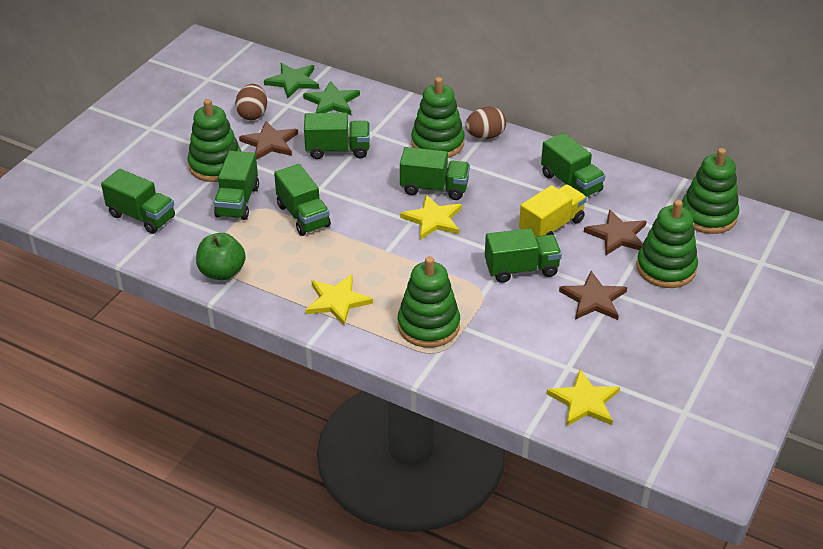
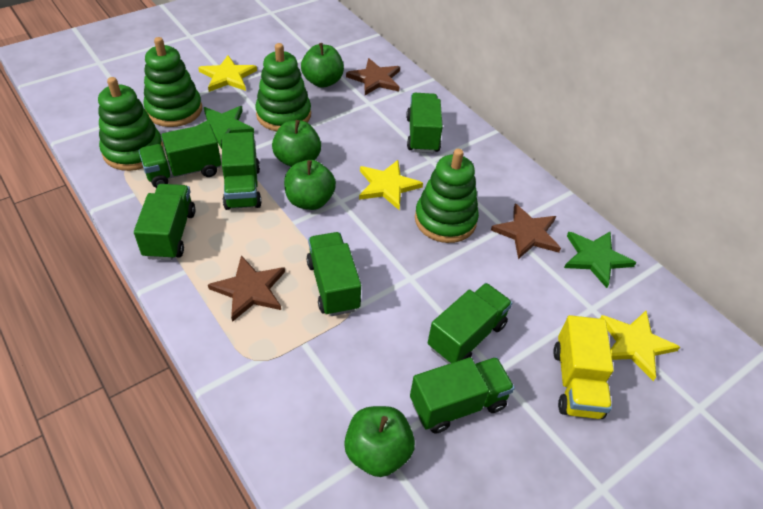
brown egg: 2 -> 0
green apple: 1 -> 4
green stacking toy: 5 -> 4

